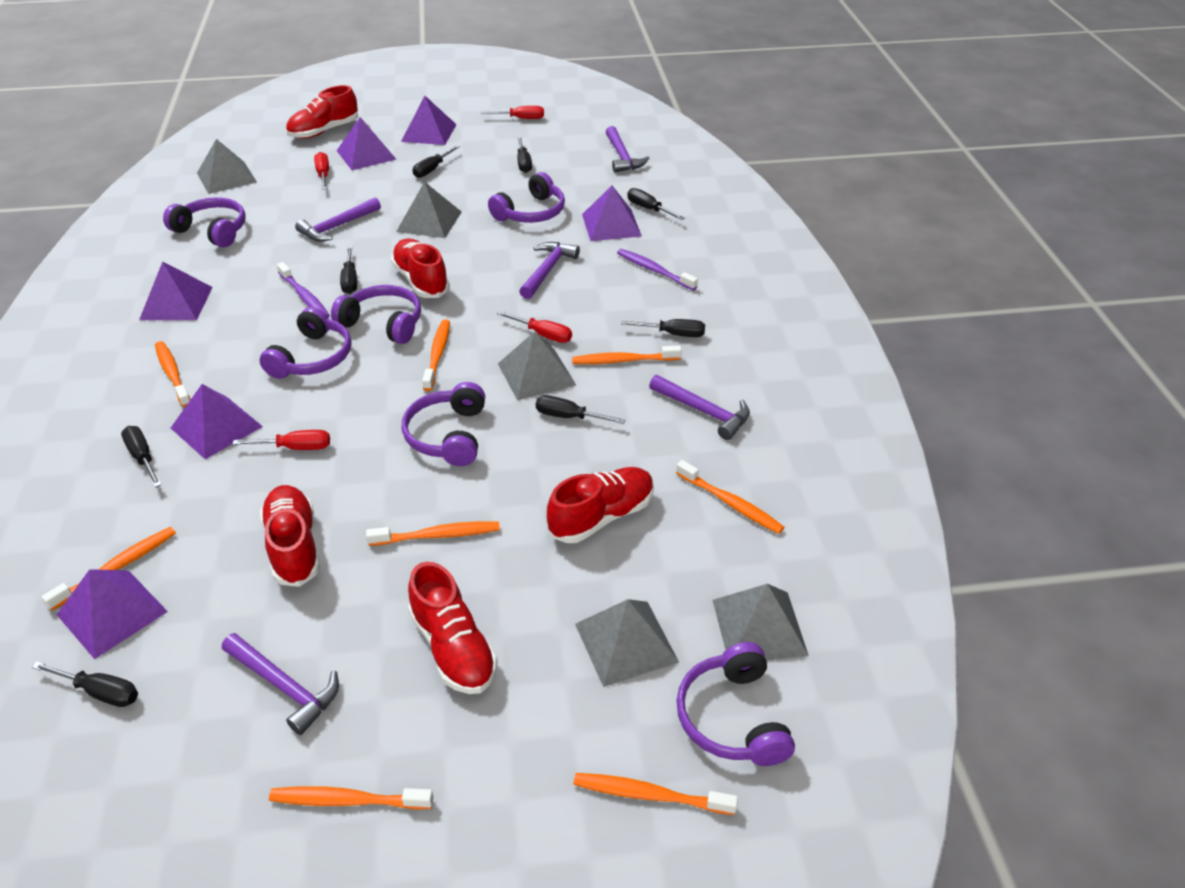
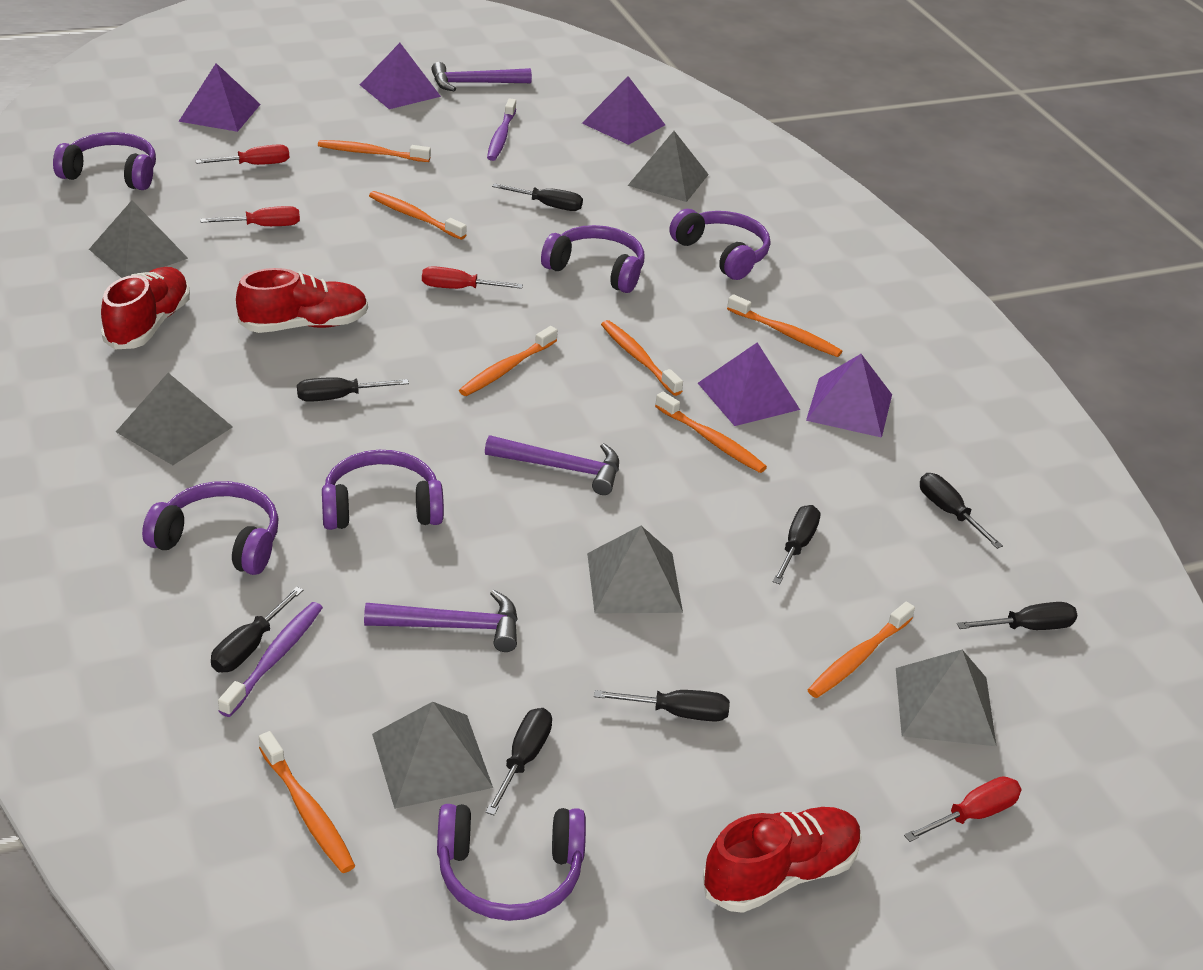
grey pyramid: 5 -> 6
purple hammer: 5 -> 3
purple pyramid: 6 -> 5
red shoe: 5 -> 3

